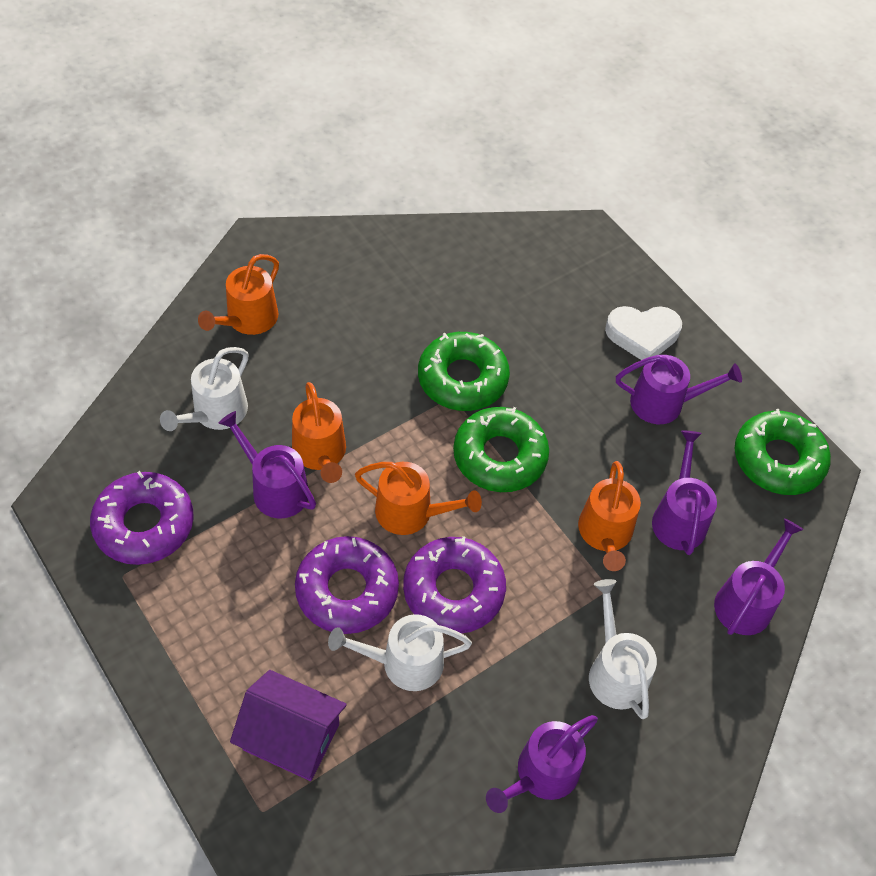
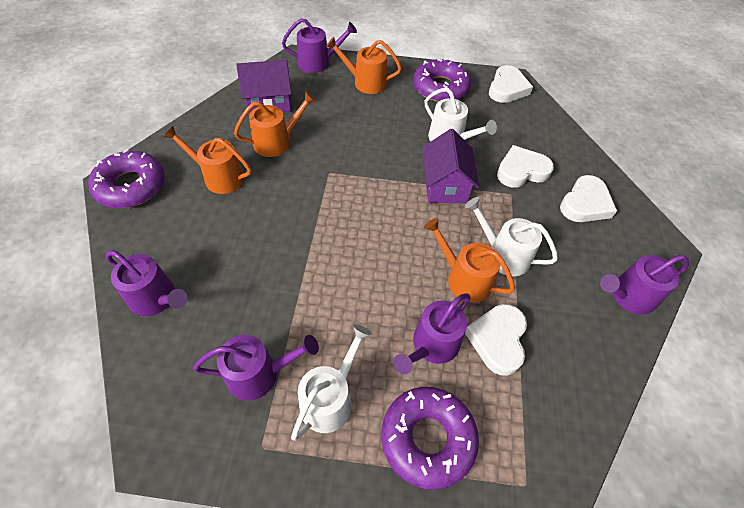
green donut: 3 -> 0
purple house: 1 -> 2
white heart: 1 -> 4

